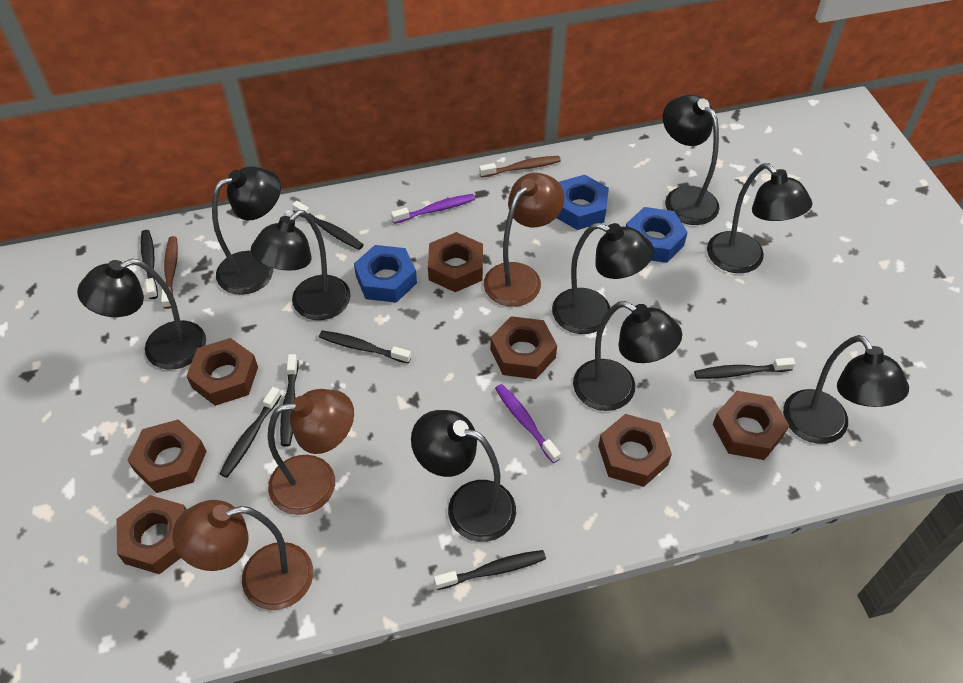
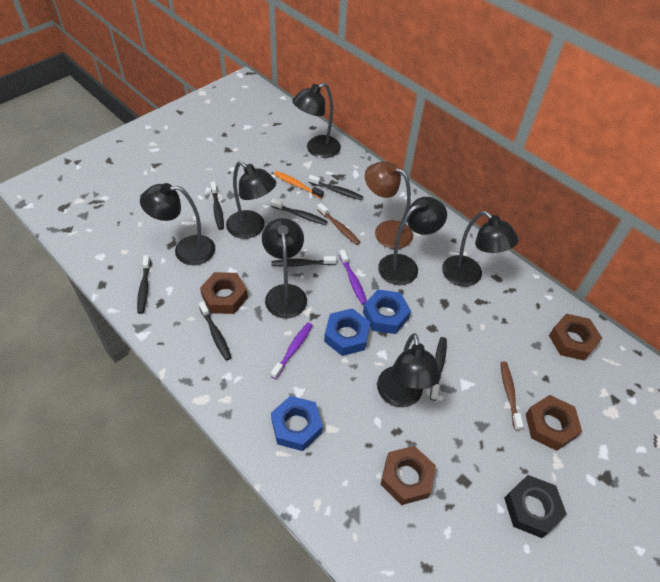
black lamp: 9 -> 7
black nut: 0 -> 1
brown lamp: 3 -> 1
brown nut: 7 -> 4
orange toothbrush: 0 -> 1

